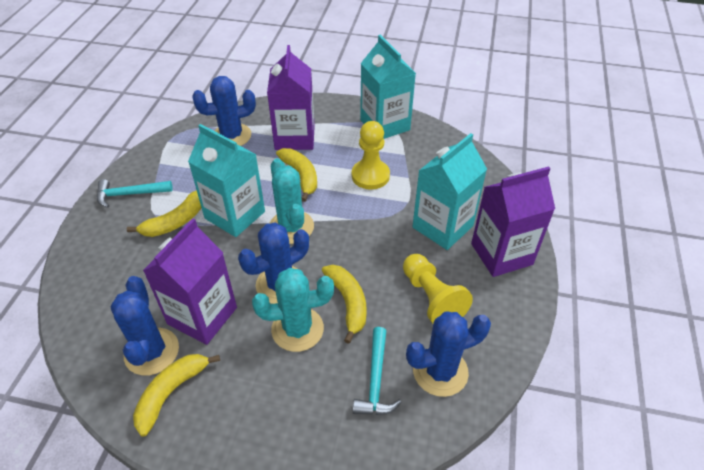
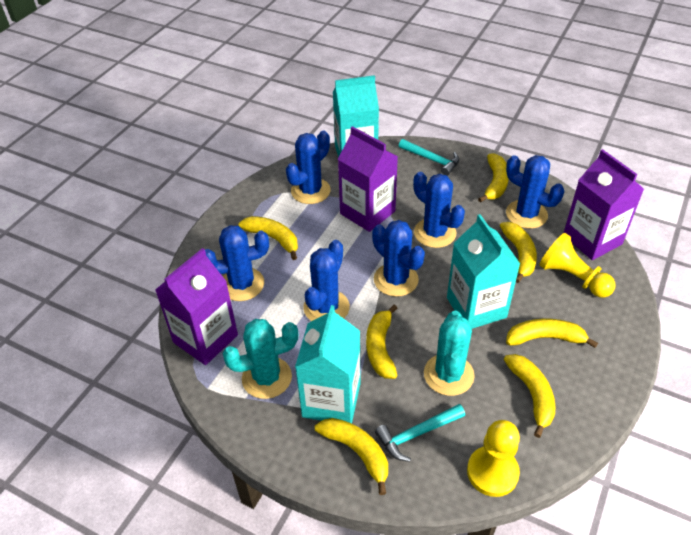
blue cactus: 4 -> 6
yellow banana: 4 -> 7

